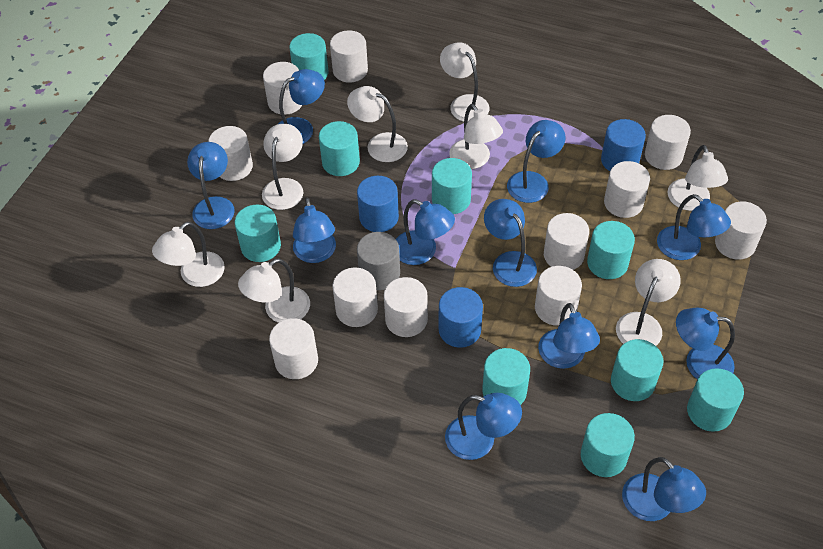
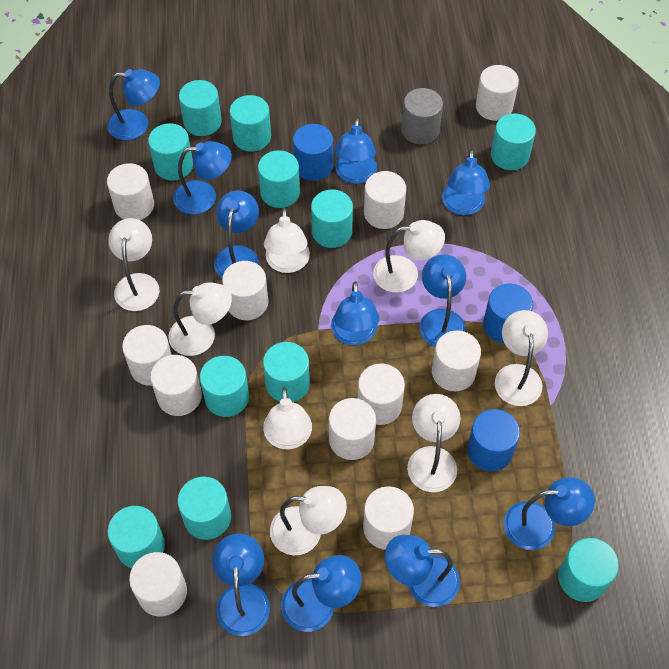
turquoise cylinder: 9 -> 11

